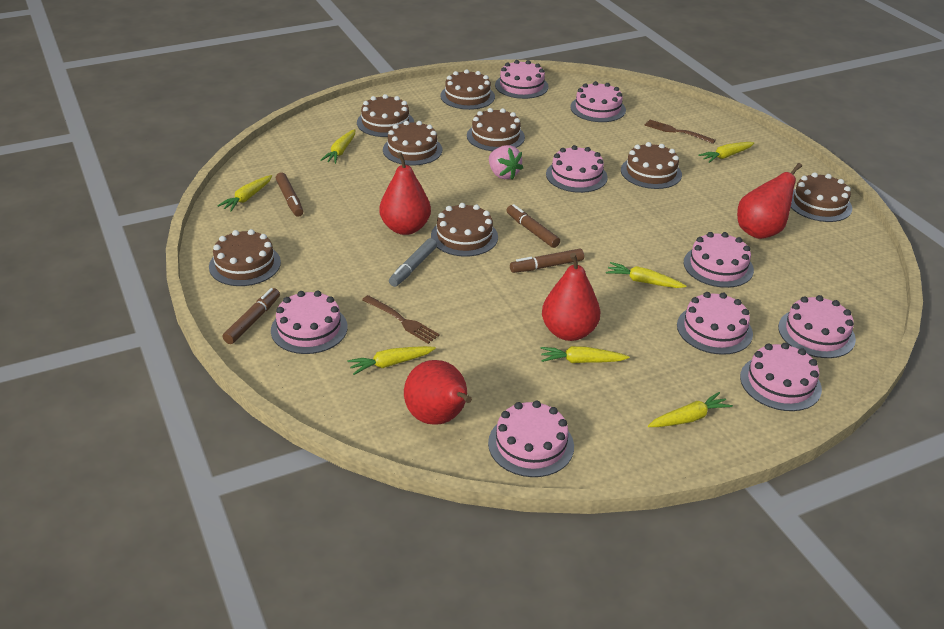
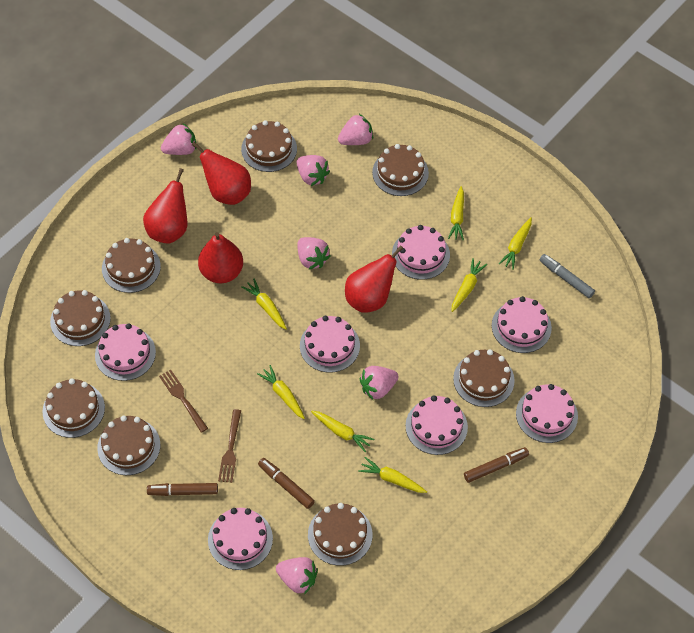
brown marker: 4 -> 3
pink cake: 9 -> 7
pink strawberry: 1 -> 6

